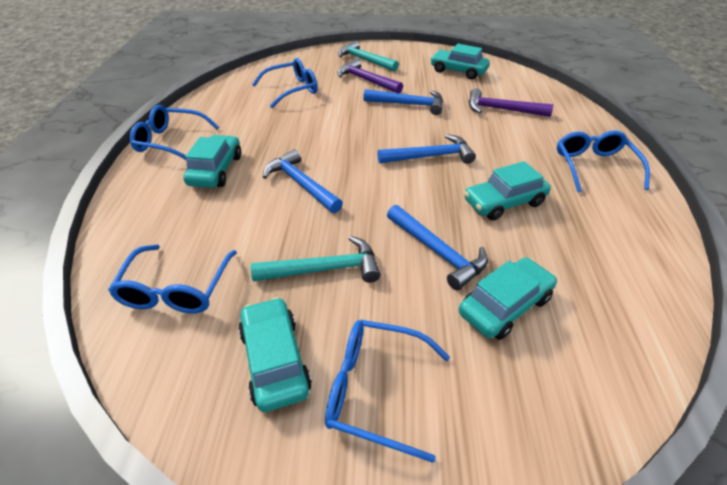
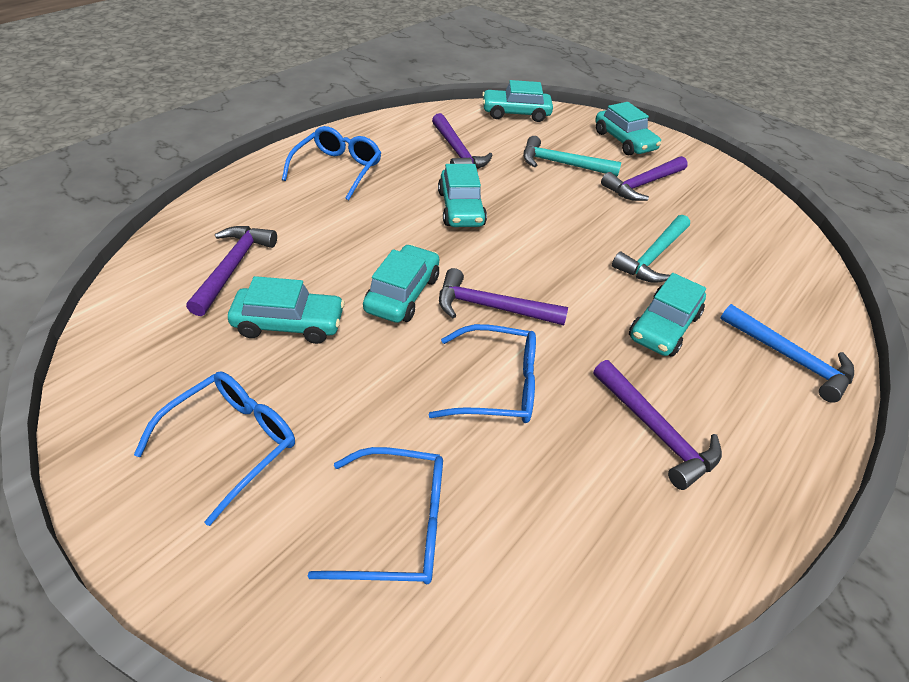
blue glasses: 5 -> 4
blue hammer: 4 -> 1
purple hammer: 2 -> 5
turquoise car: 5 -> 6

